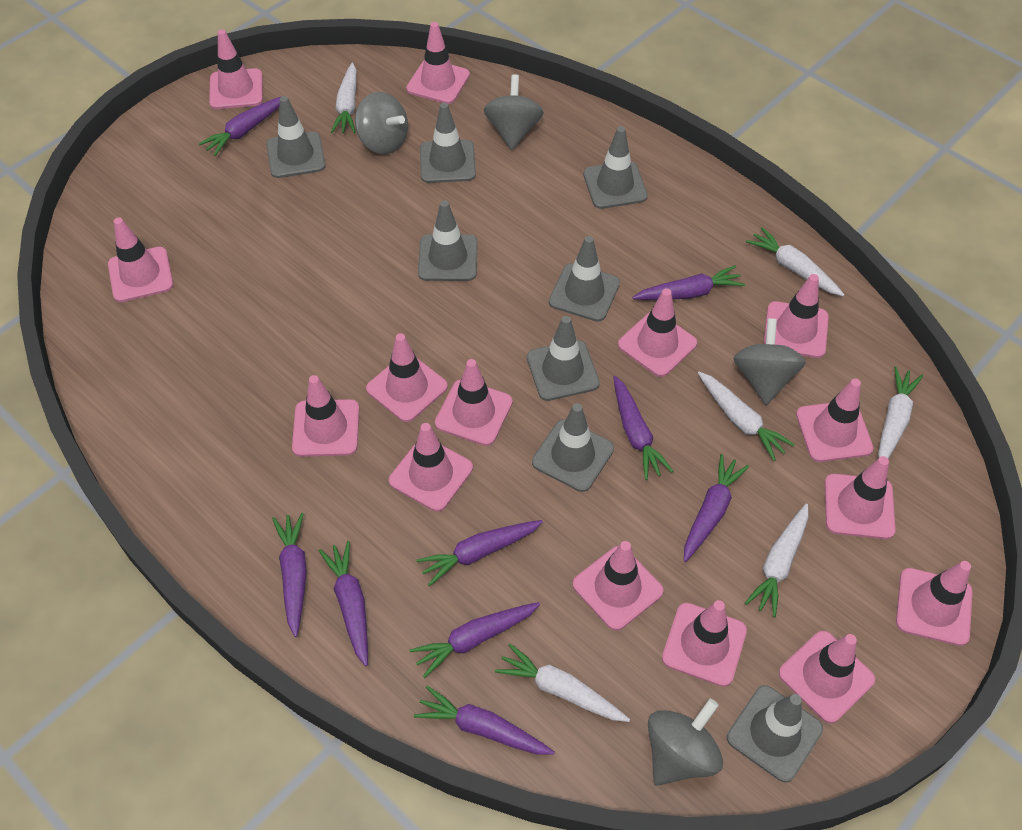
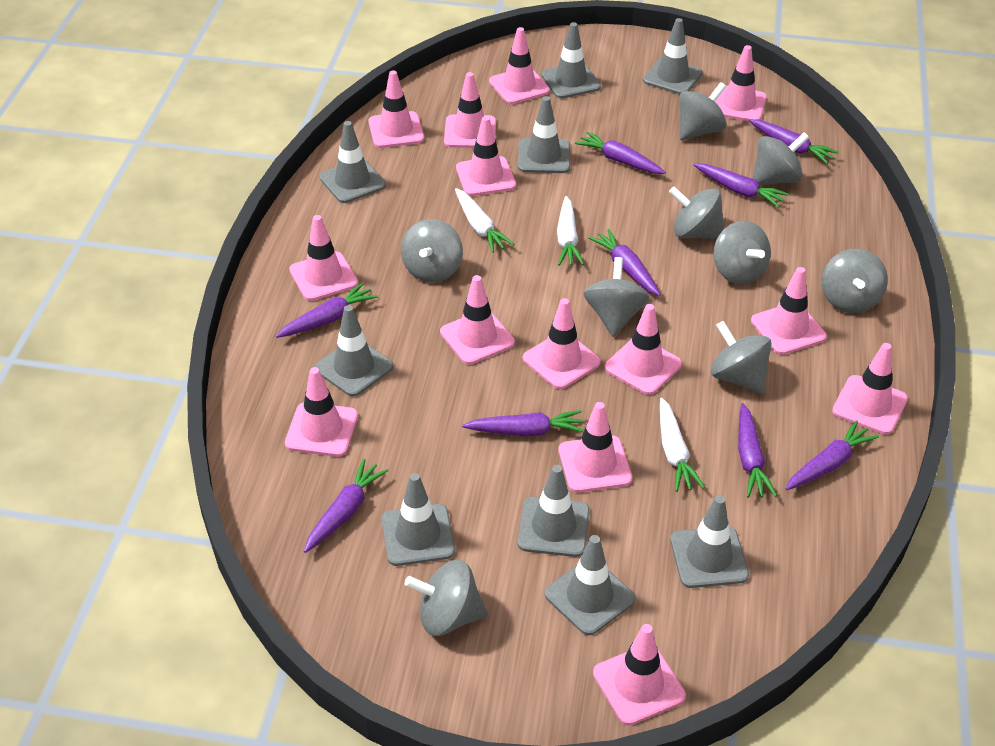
grey spinning top: 4 -> 9
grey traffic cone: 8 -> 9
pink traffic cone: 15 -> 14
white carrot: 6 -> 3

